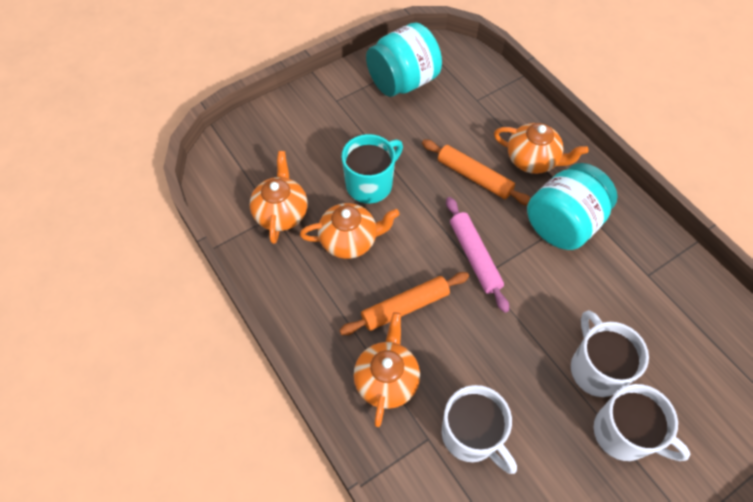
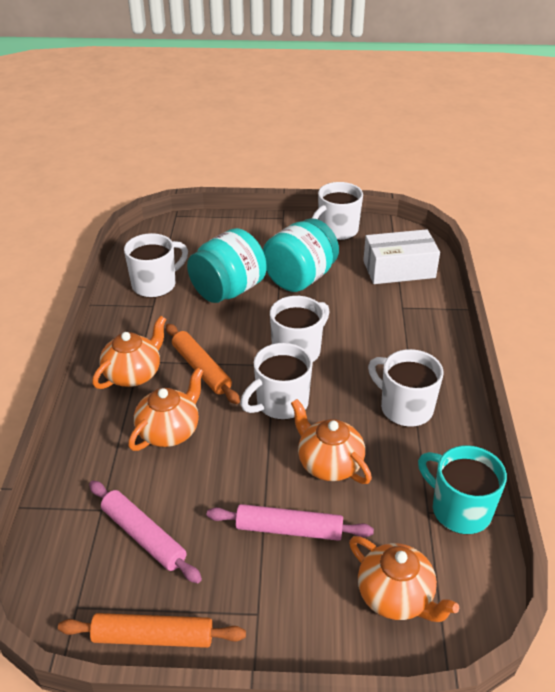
pink rolling pin: 1 -> 2
white box: 0 -> 1
white mug: 3 -> 5

